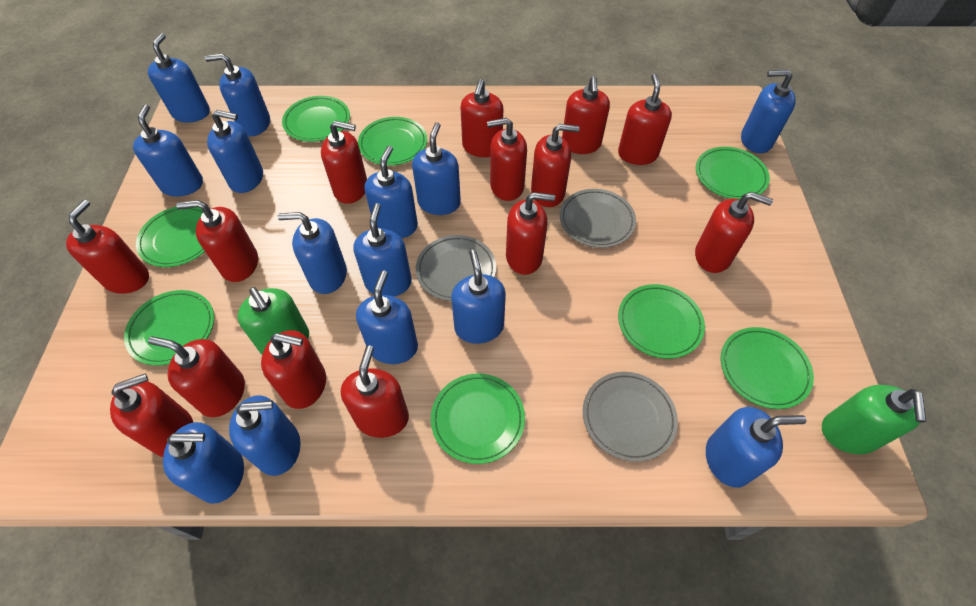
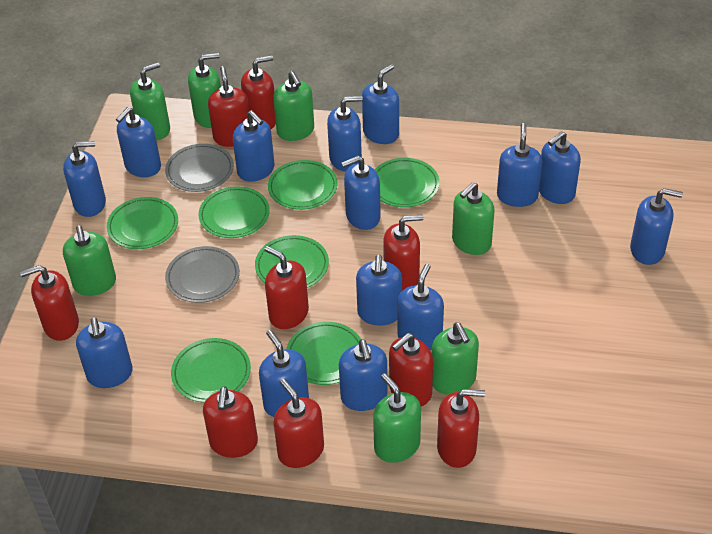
green plate: 8 -> 7
green soap dispenser: 2 -> 7
grey plate: 3 -> 2
red soap dispenser: 14 -> 9

